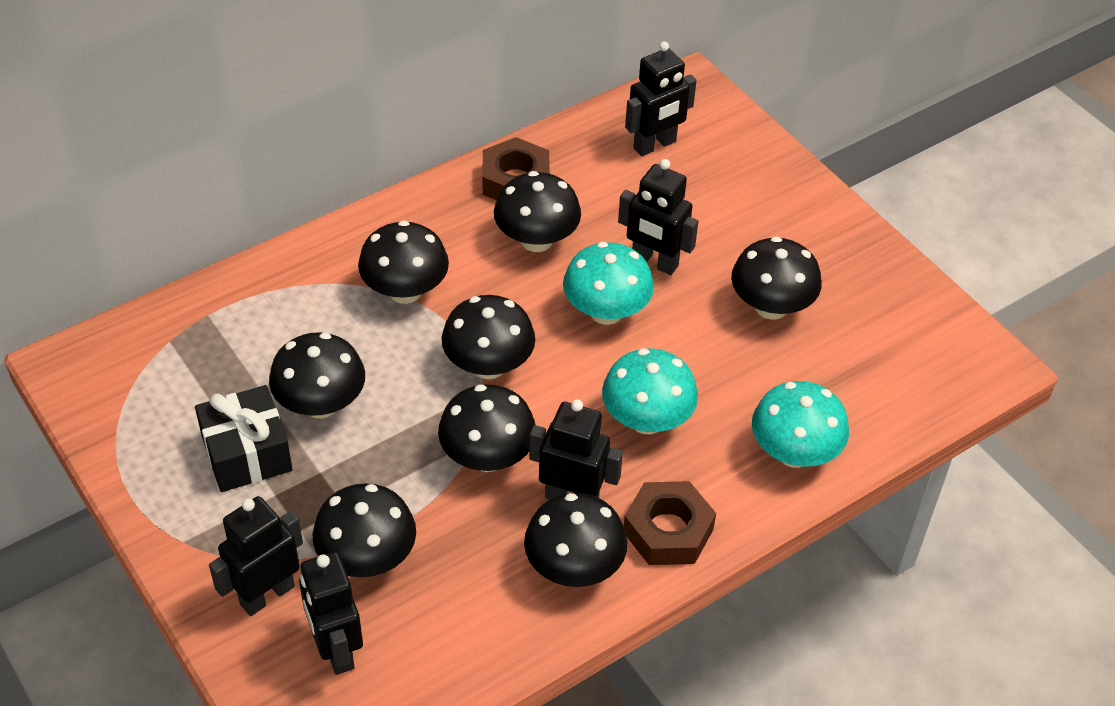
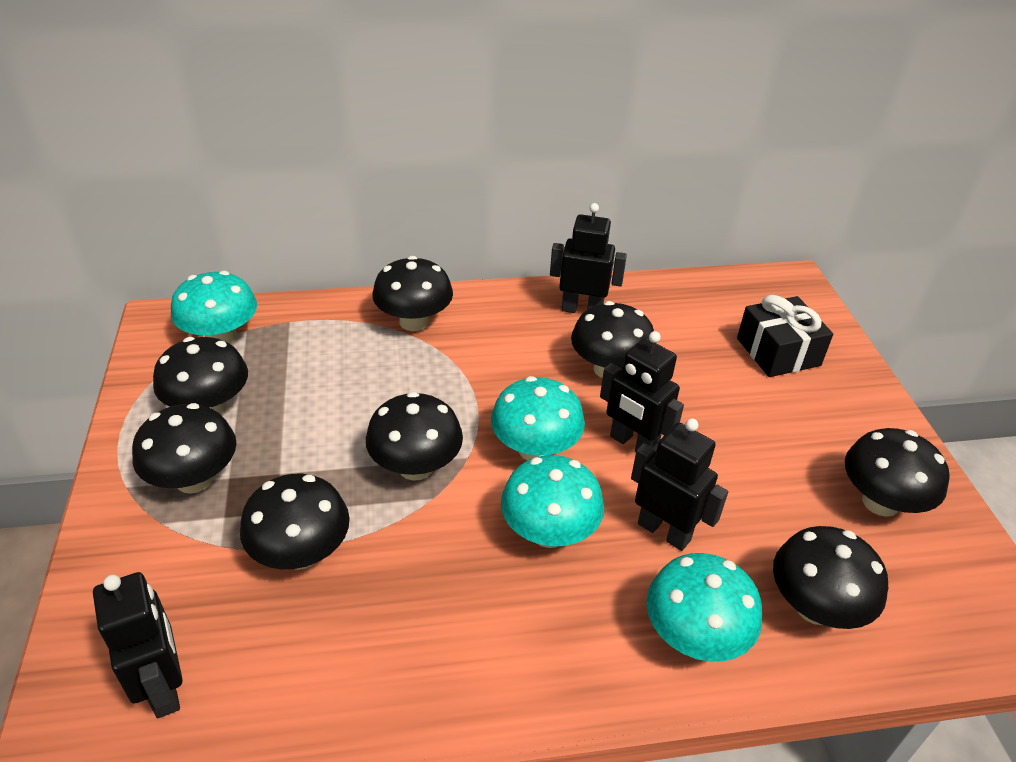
black robot: 5 -> 4
brown nut: 2 -> 0
turquoise mushroom: 3 -> 4

